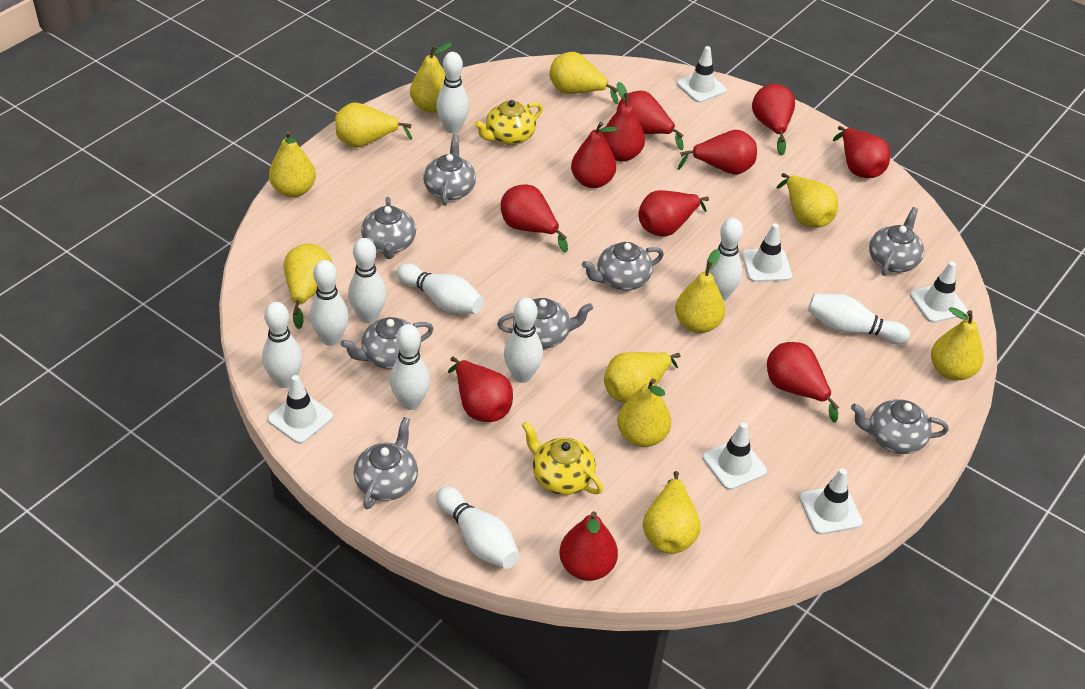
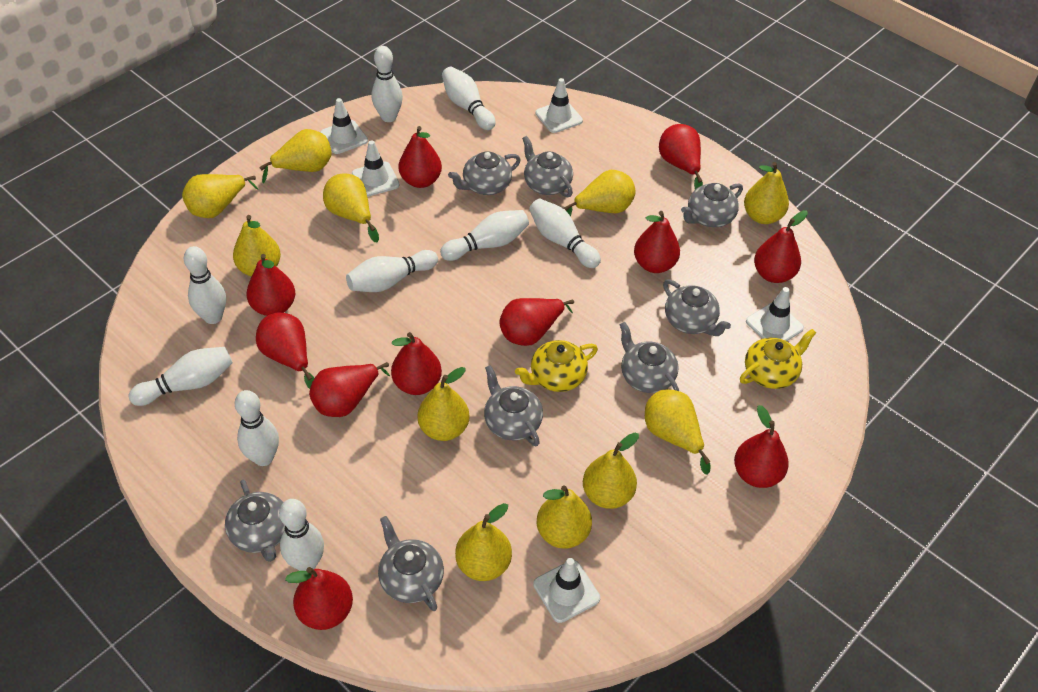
white bowling pin: 10 -> 9
white traffic cone: 6 -> 5

